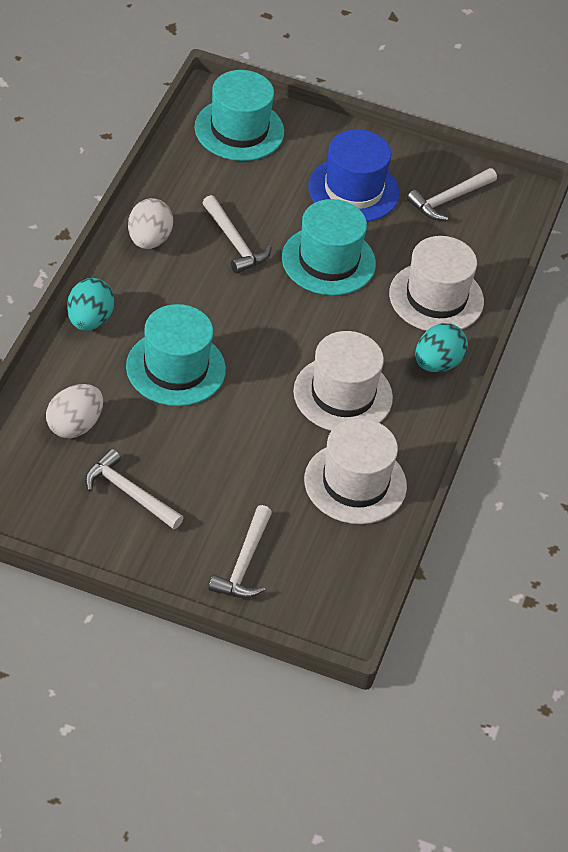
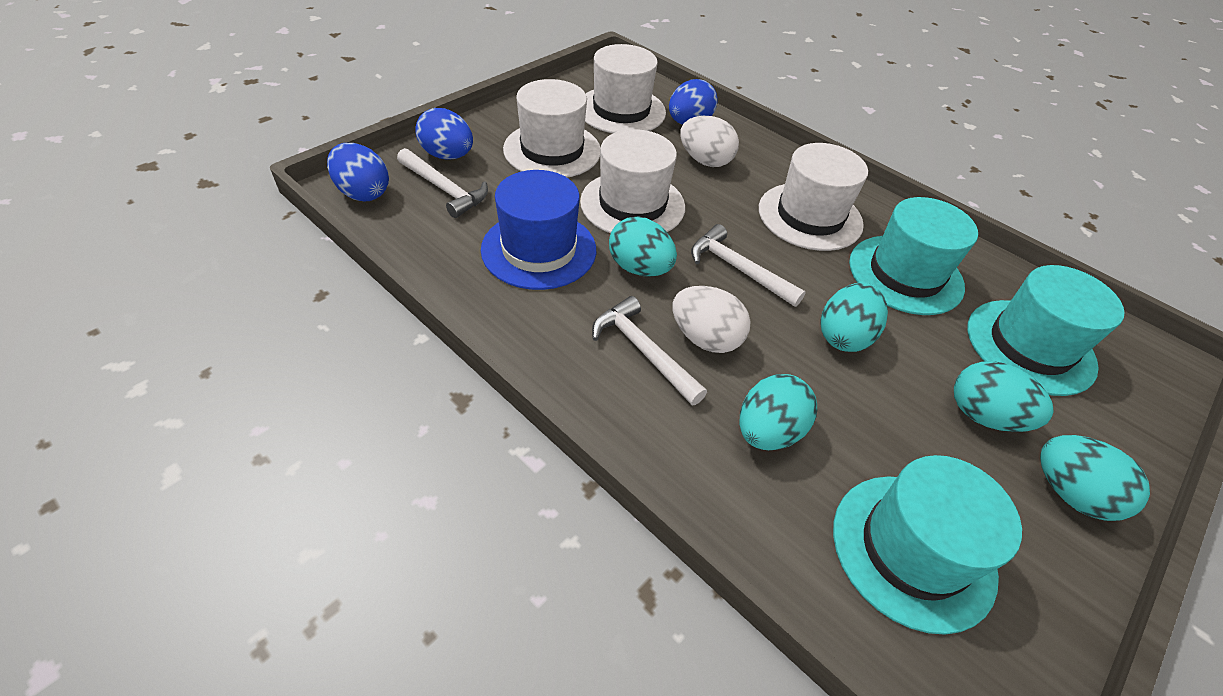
blue egg: 0 -> 3
turquoise egg: 2 -> 5
white hammer: 4 -> 3
white hat: 3 -> 4

